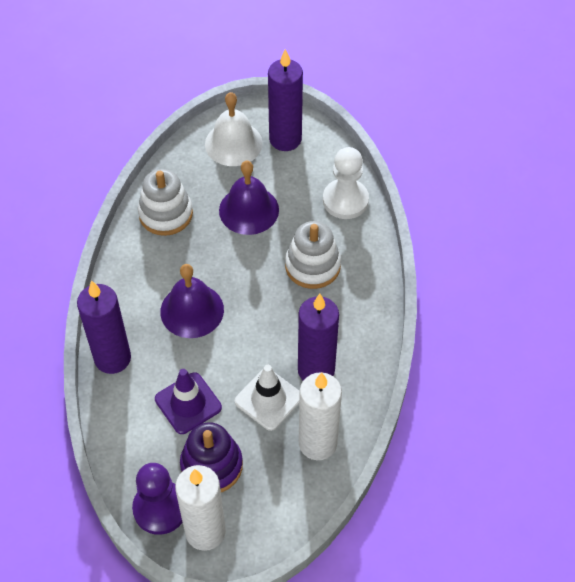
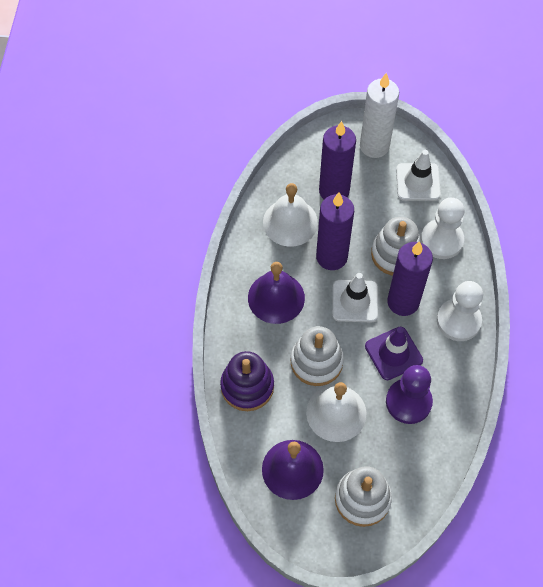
white bell: 1 -> 2
white candle: 2 -> 1
white pawn: 1 -> 2
white stacking toy: 2 -> 3
white traffic cone: 1 -> 2

